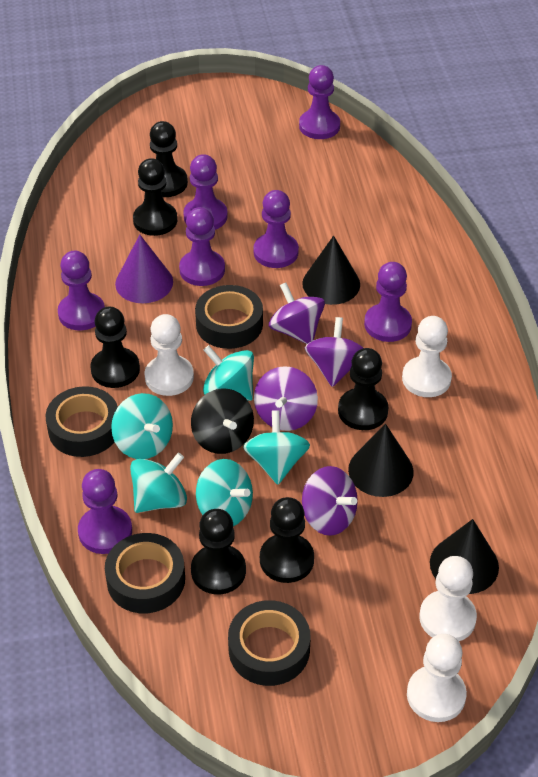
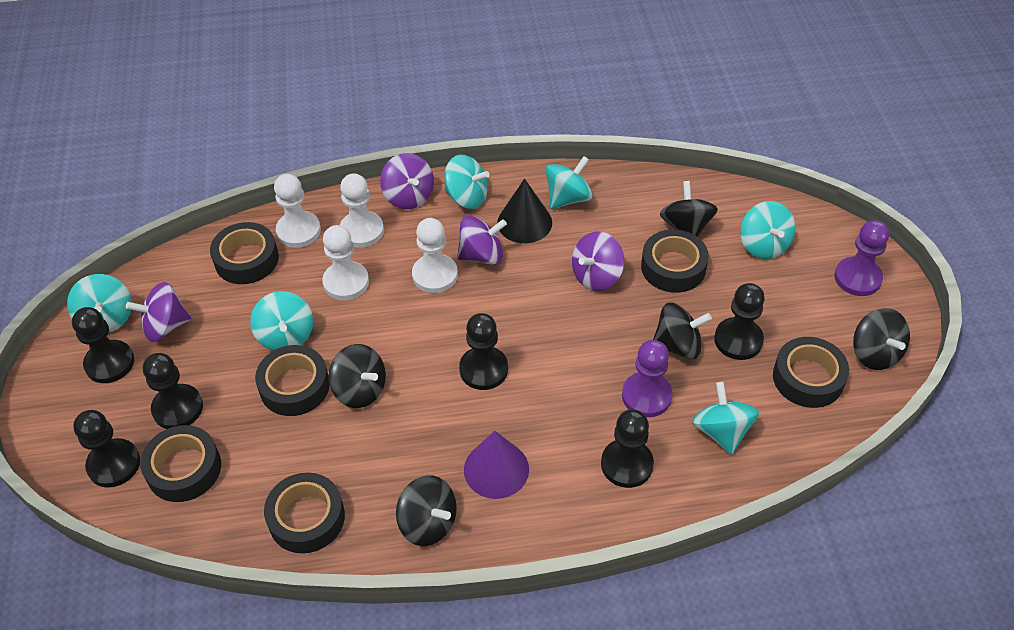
black cone: 3 -> 1
black spinning top: 1 -> 5
black tape: 4 -> 6
purple pawn: 7 -> 2
turquoise spinning top: 5 -> 6

